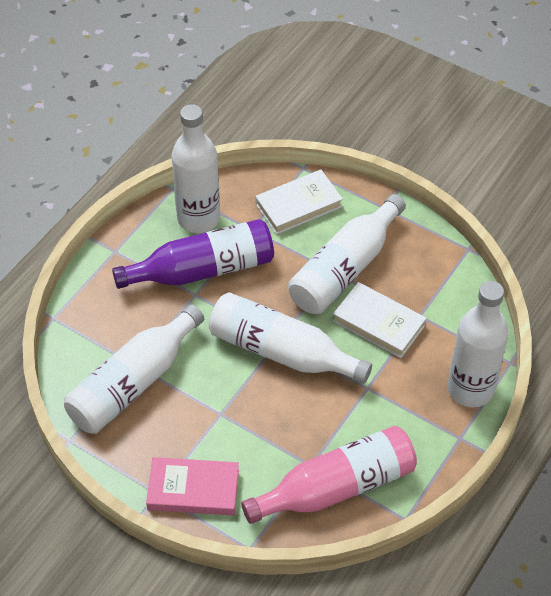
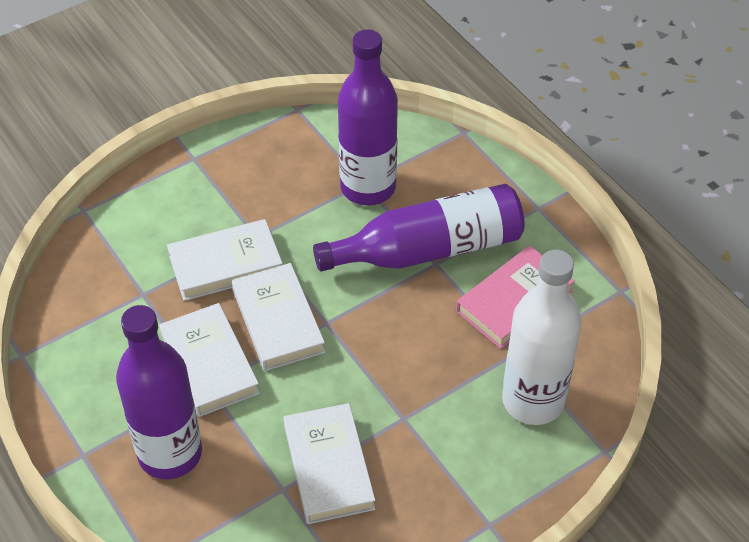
pink bottle: 1 -> 0
purple bottle: 1 -> 3
white book: 2 -> 4
white bottle: 5 -> 1

